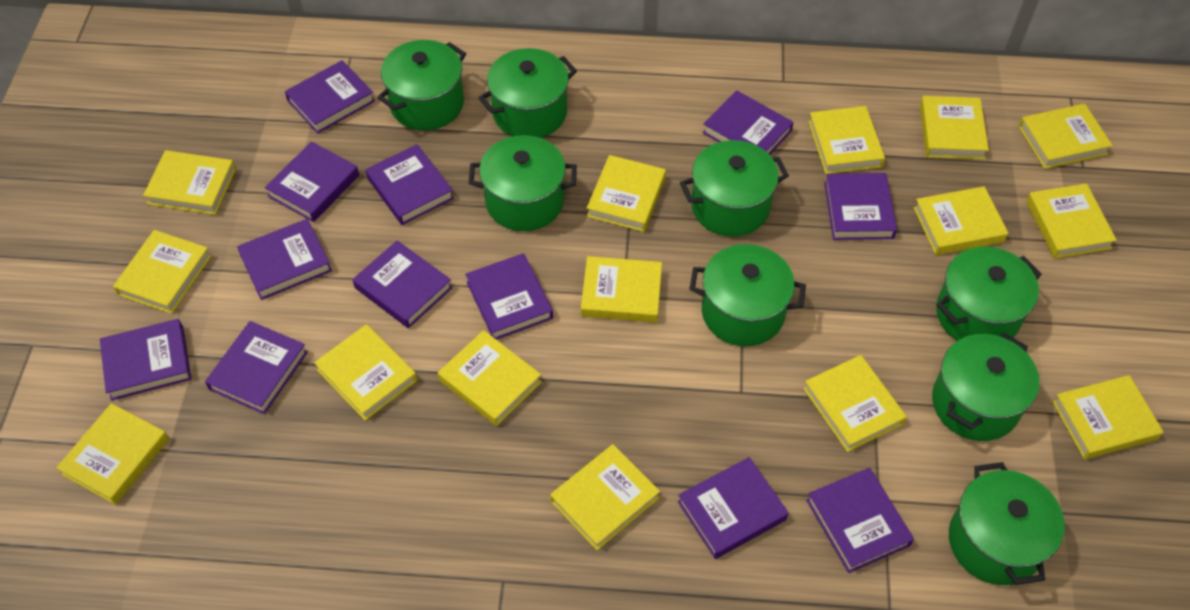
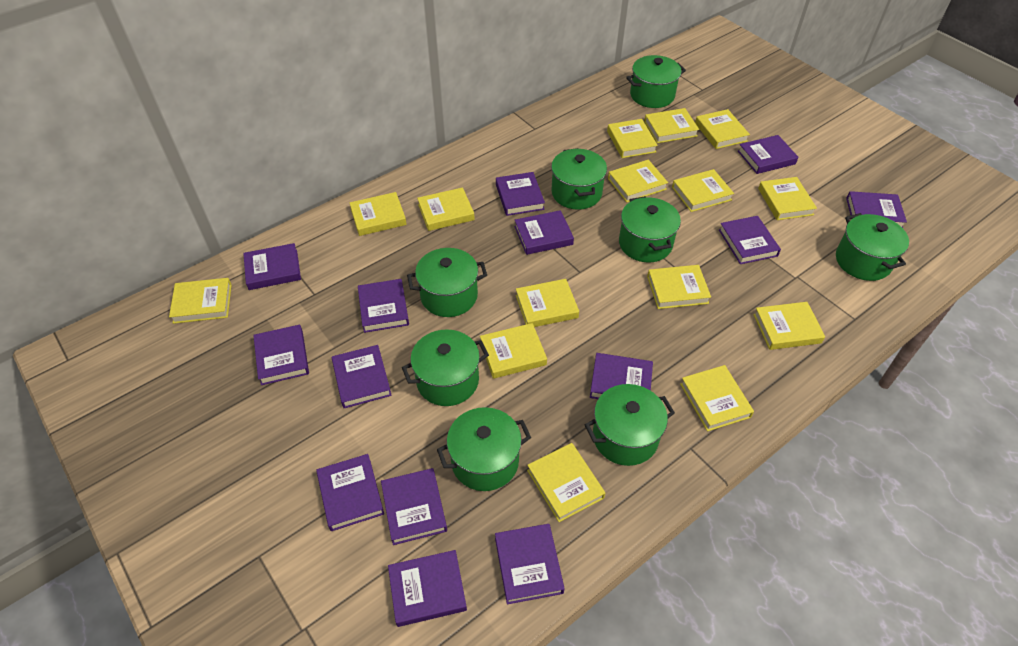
purple book: 12 -> 14

